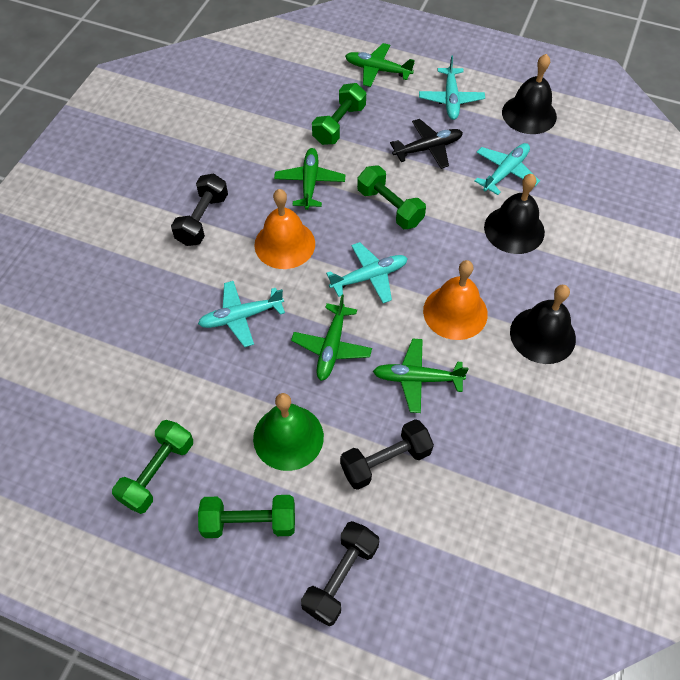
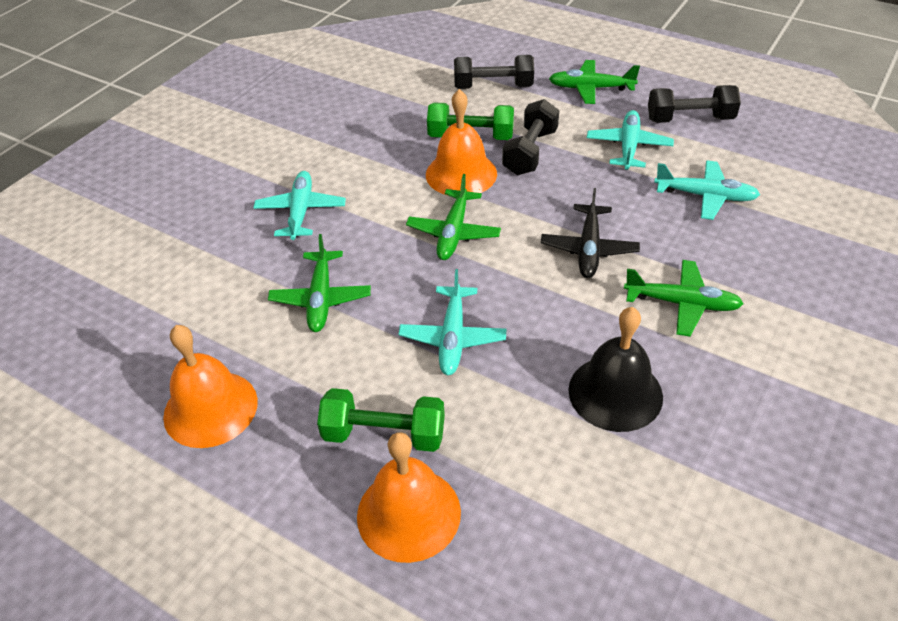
black bell: 3 -> 1
green bell: 1 -> 0
green dumbbell: 4 -> 2
orange bell: 2 -> 3

